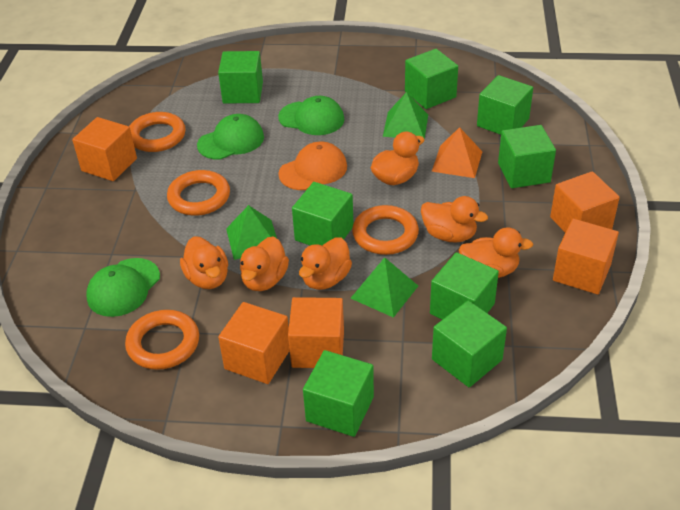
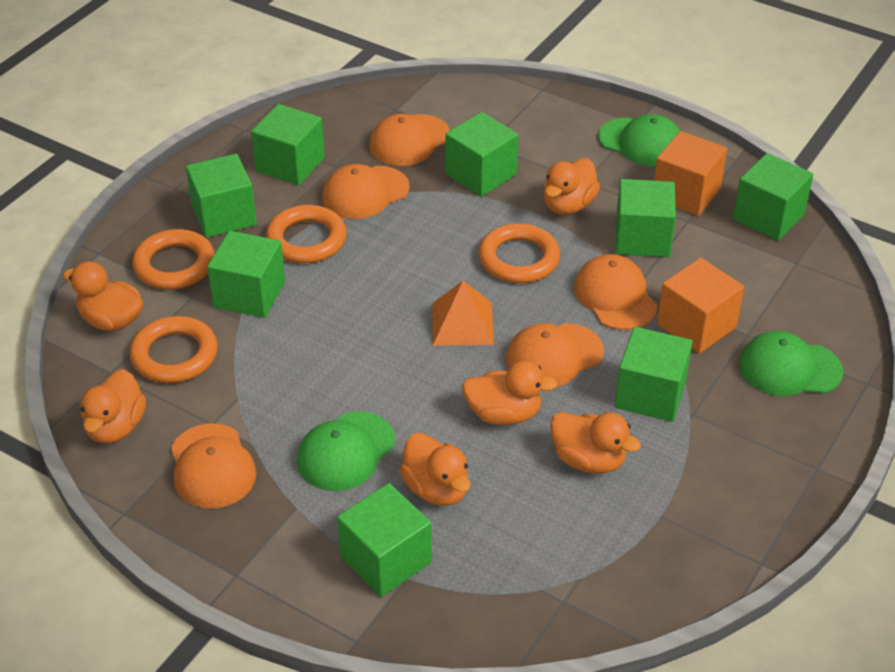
green pyramid: 3 -> 0
orange cap: 1 -> 5
orange cube: 5 -> 2

